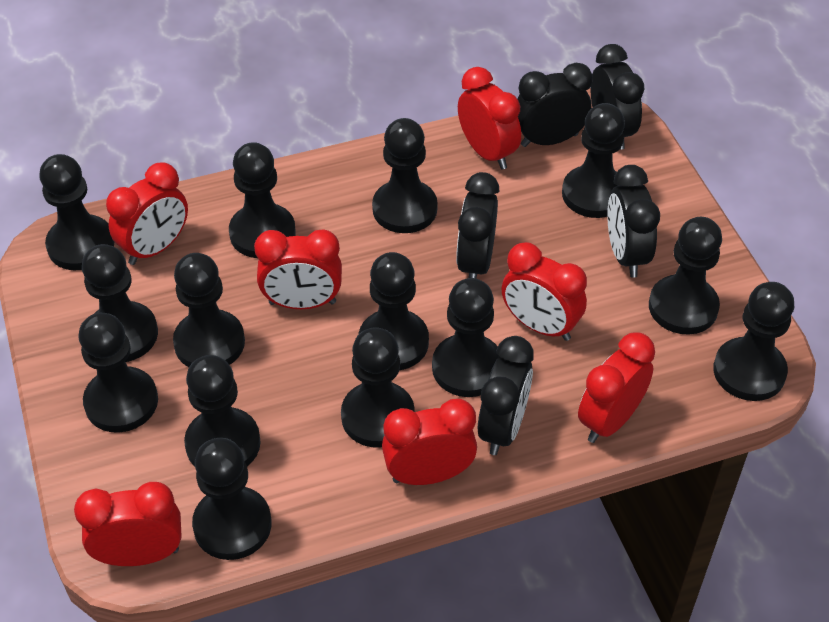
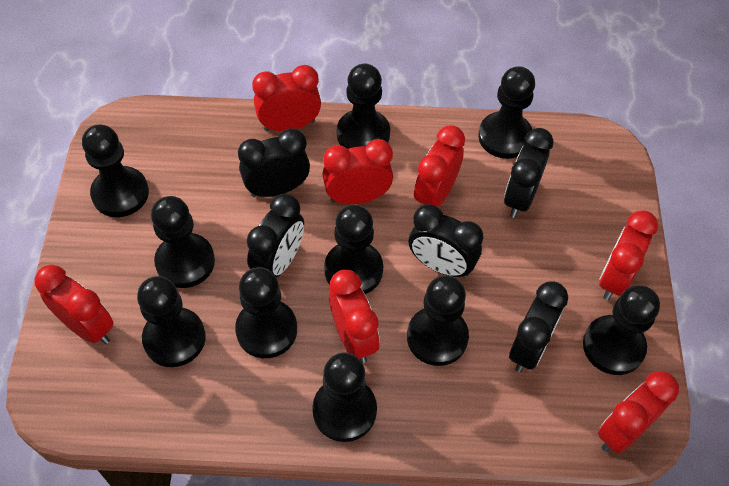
black pawn: 14 -> 10

